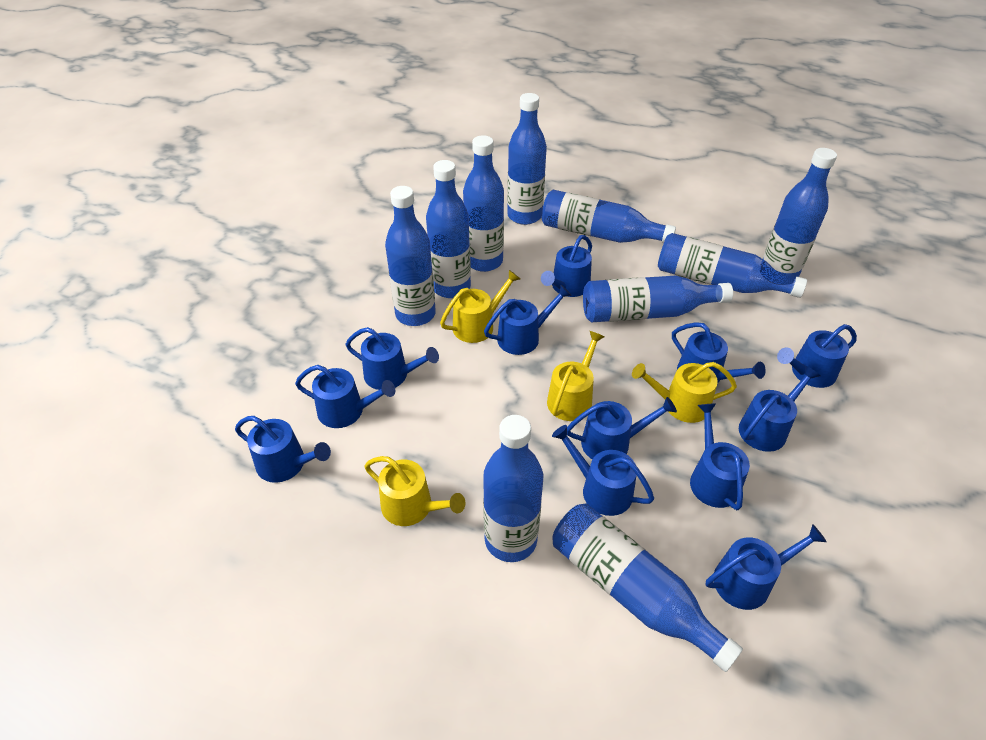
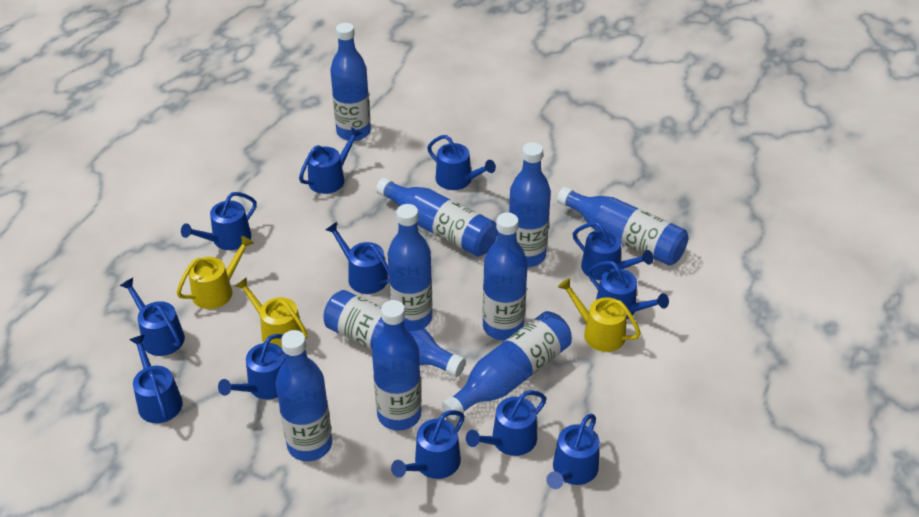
yellow watering can: 4 -> 3

